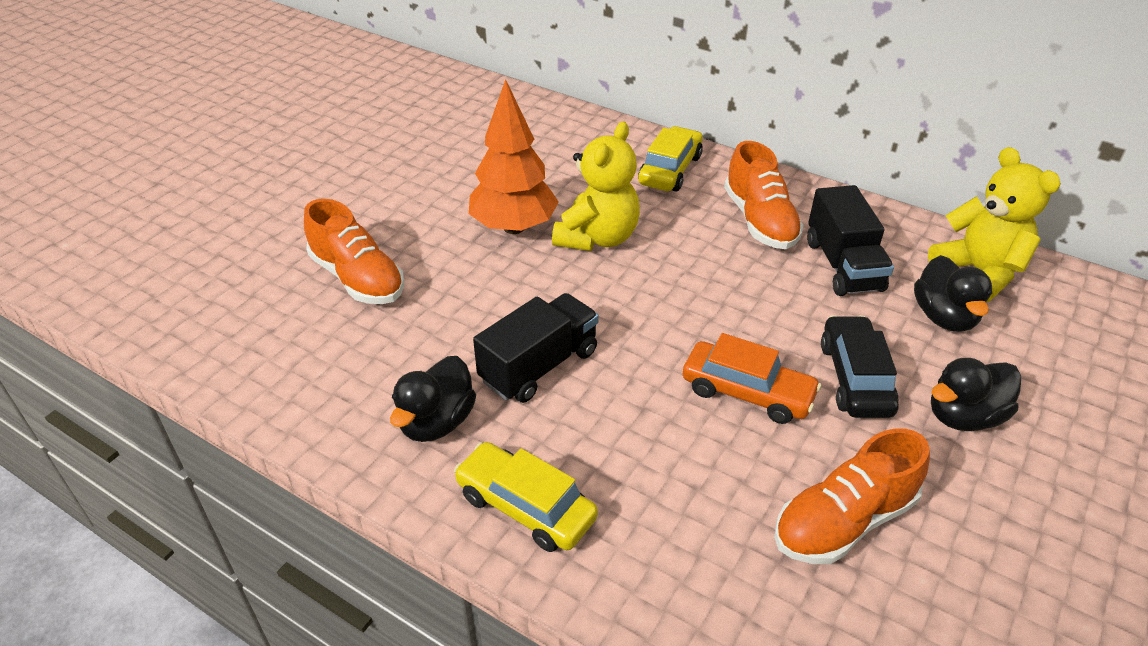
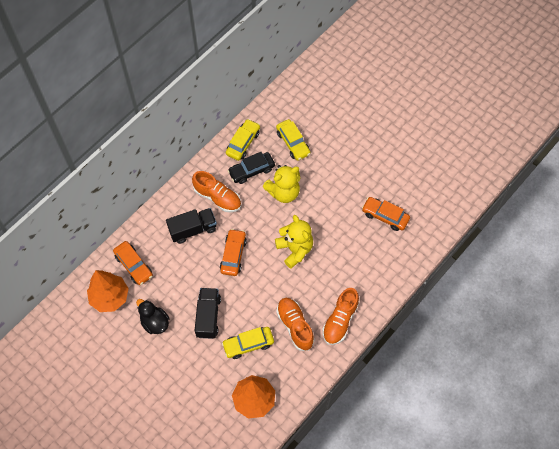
black duck: 3 -> 1
orange car: 1 -> 3
orange tree: 1 -> 2
yellow car: 2 -> 3

